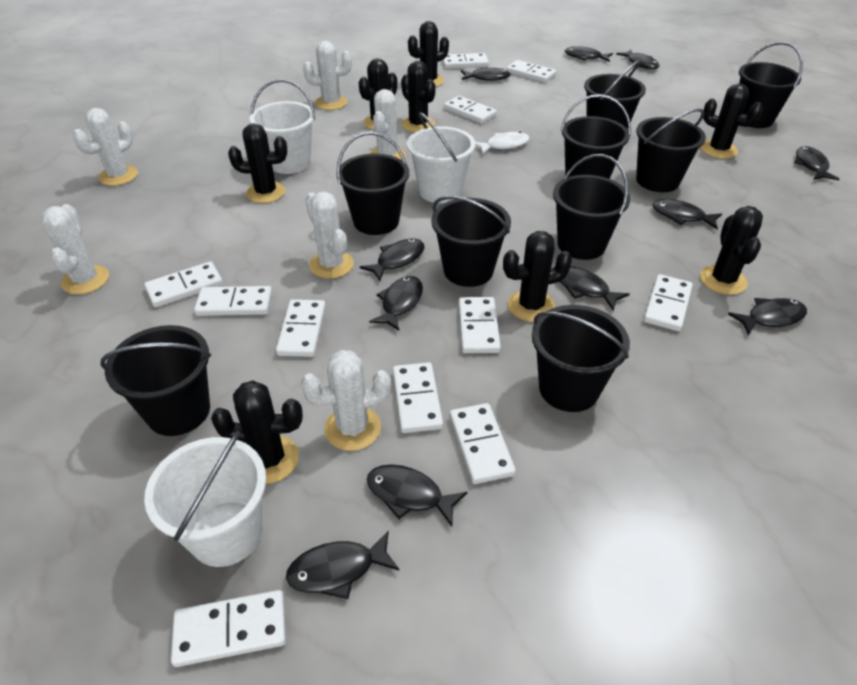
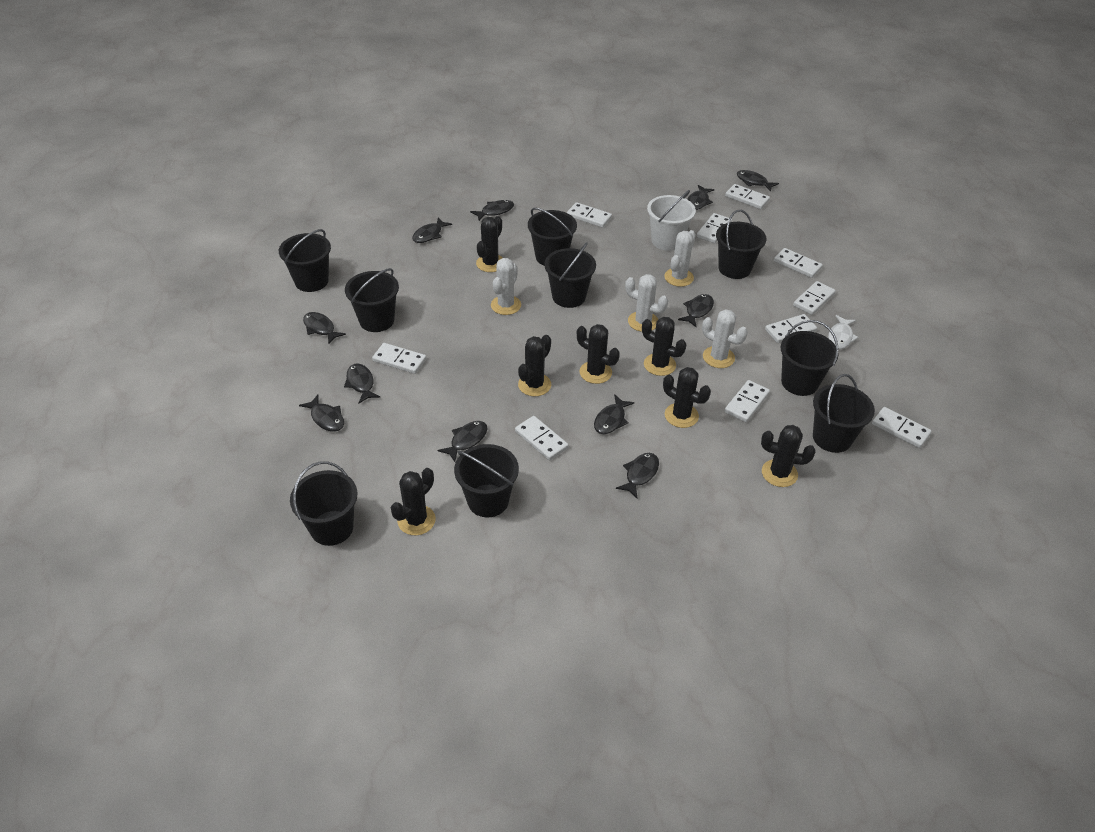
black cactus: 8 -> 7
white bucket: 3 -> 1
white cactus: 6 -> 4
white domino: 11 -> 10

